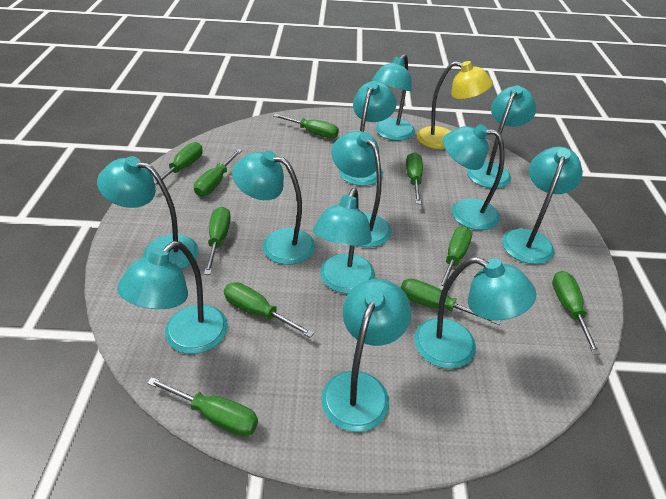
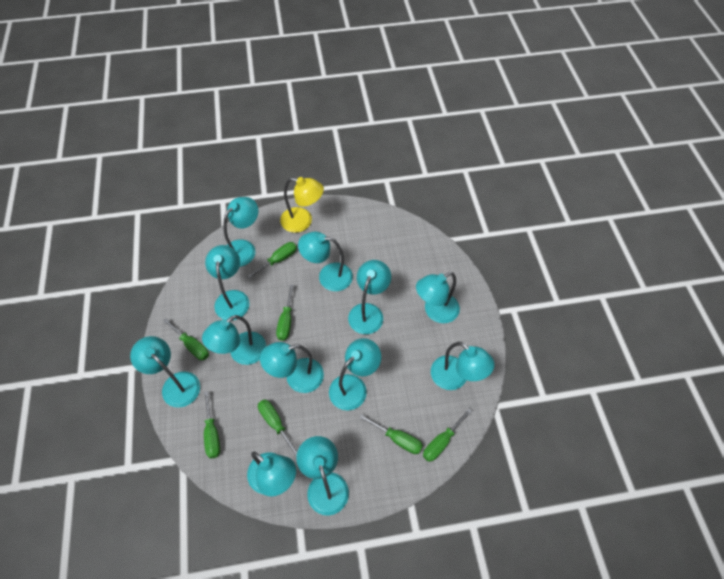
green screwdriver: 10 -> 7

